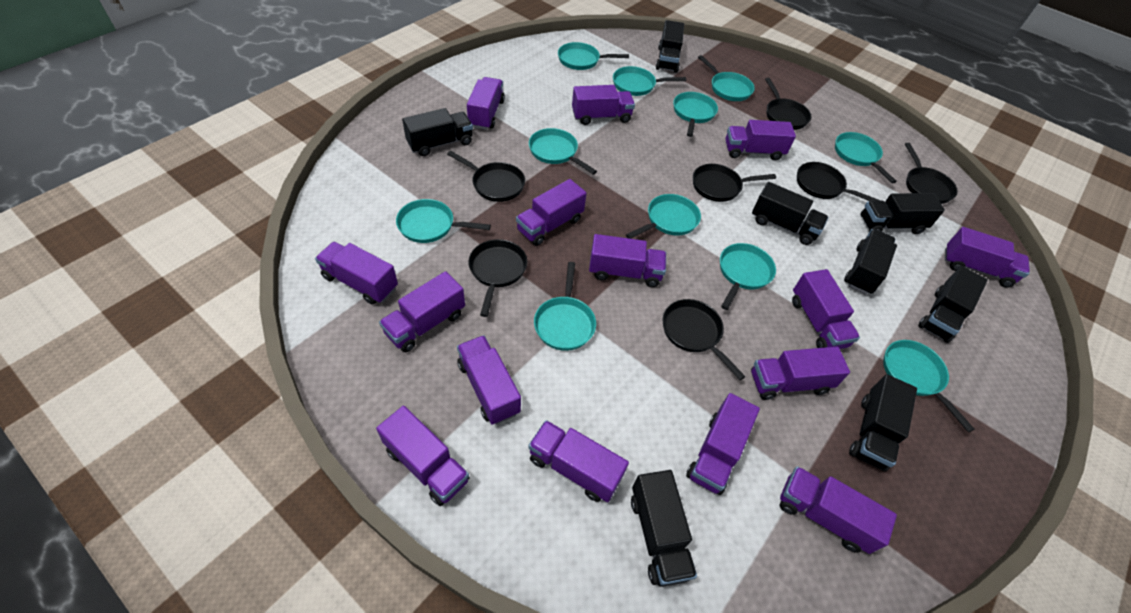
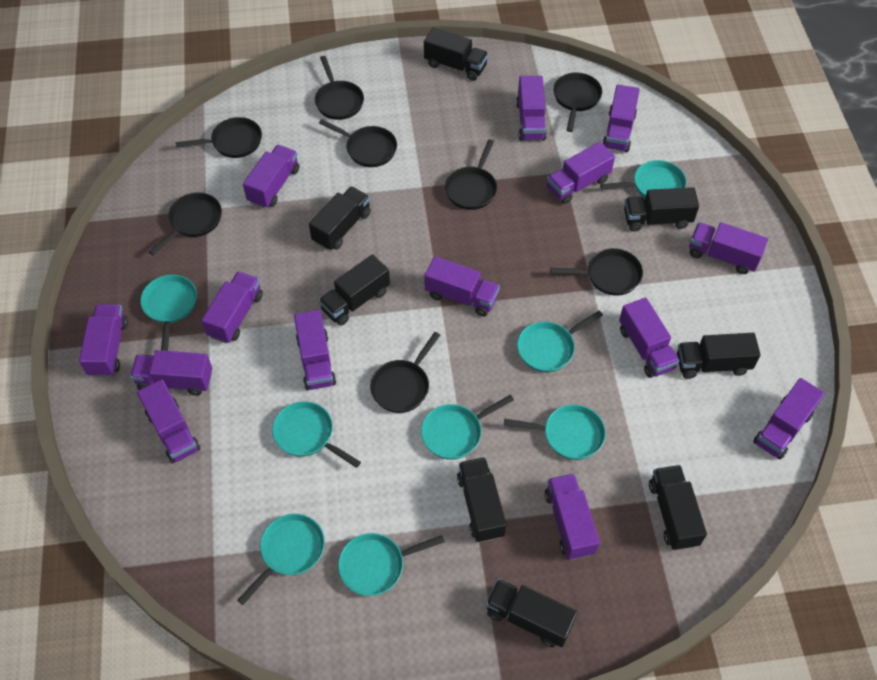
black pan: 7 -> 8
purple truck: 15 -> 14
turquoise pan: 11 -> 8

